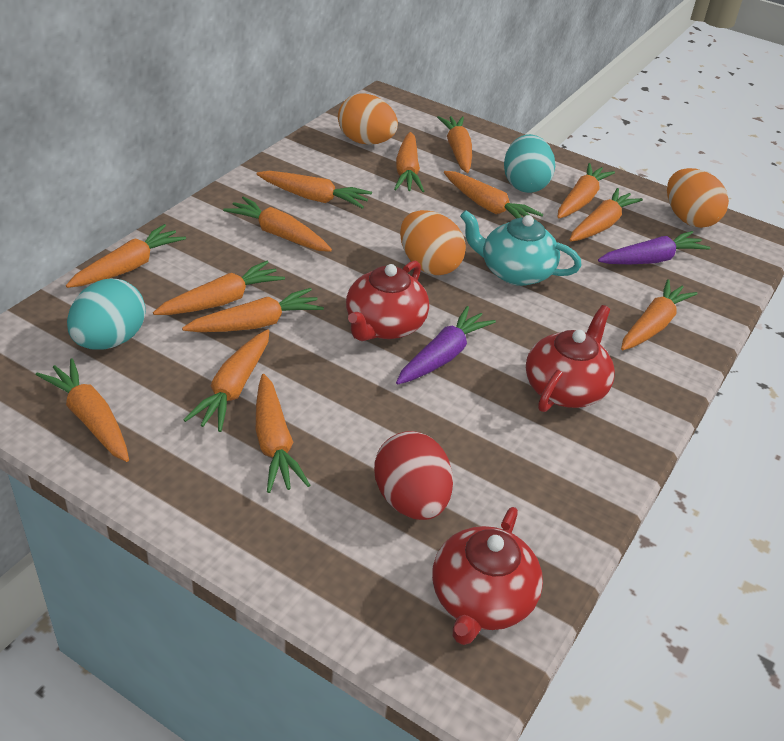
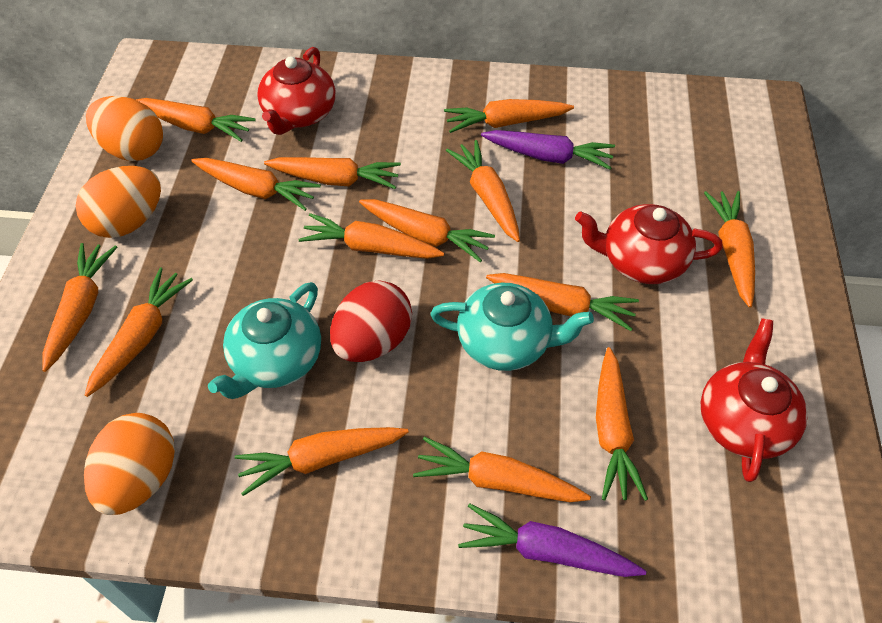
turquoise egg: 2 -> 0
turquoise teapot: 1 -> 2

